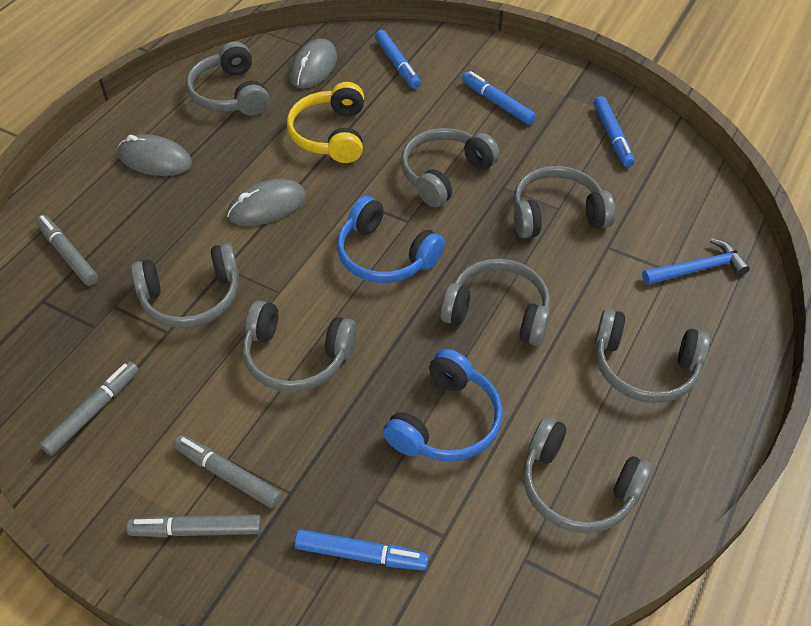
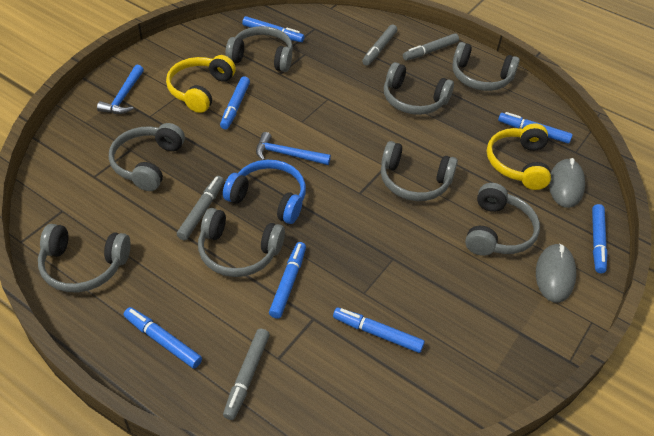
blue hammer: 1 -> 2
blue headphones: 2 -> 1
blue marker: 4 -> 7
grey mouse: 3 -> 2
yellow headphones: 1 -> 2

